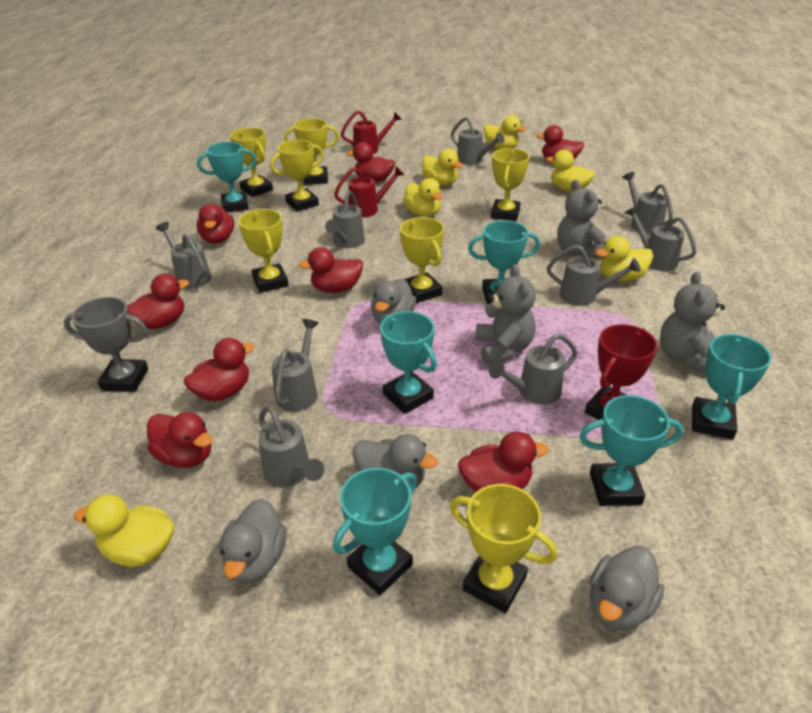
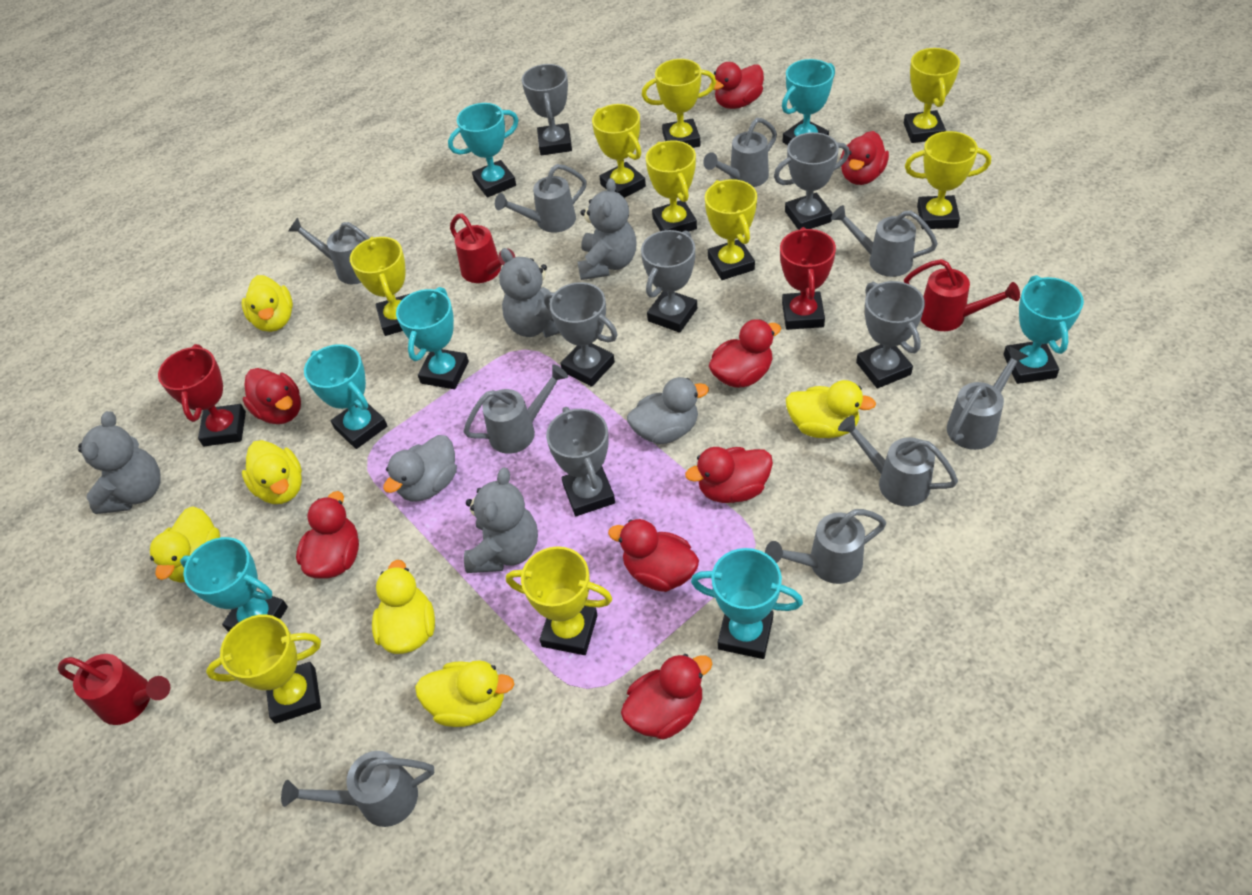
grey duck: 4 -> 2
grey teddy bear: 3 -> 4
grey trophy: 1 -> 6
red trophy: 1 -> 2
red watering can: 2 -> 3
turquoise trophy: 6 -> 7
yellow trophy: 7 -> 9

